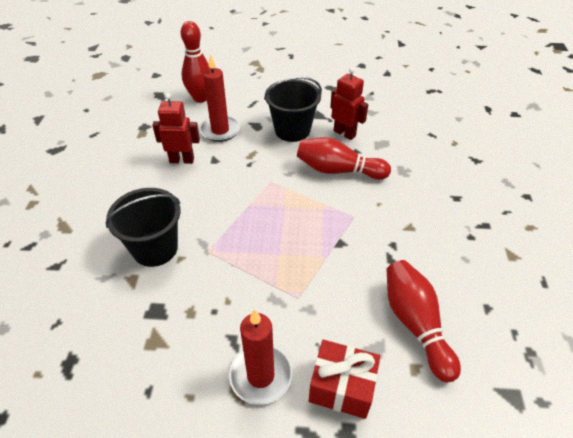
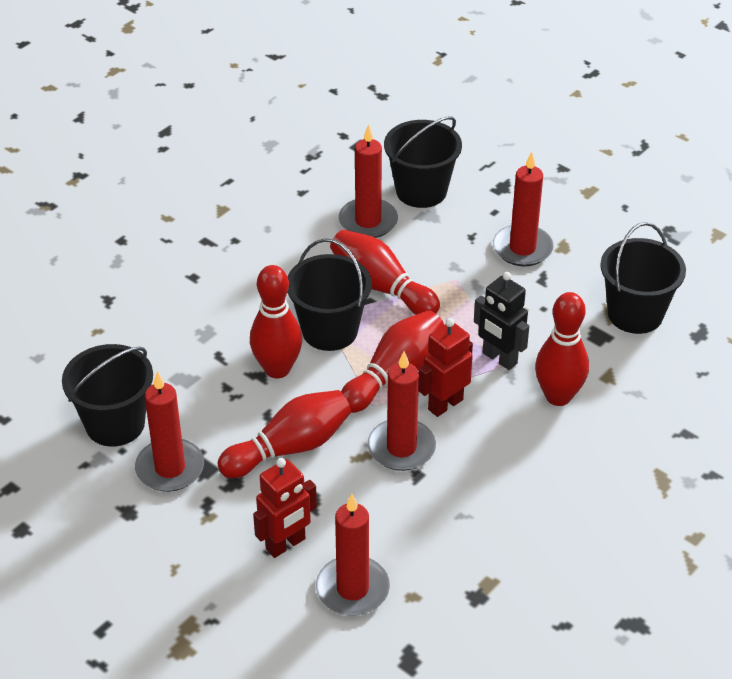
black bucket: 2 -> 4
black robot: 0 -> 1
red bowling pin: 3 -> 5
red candle: 2 -> 5
red gift: 1 -> 0

